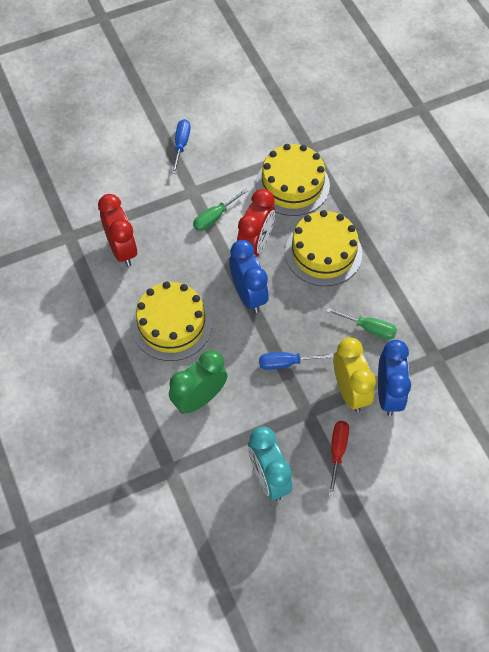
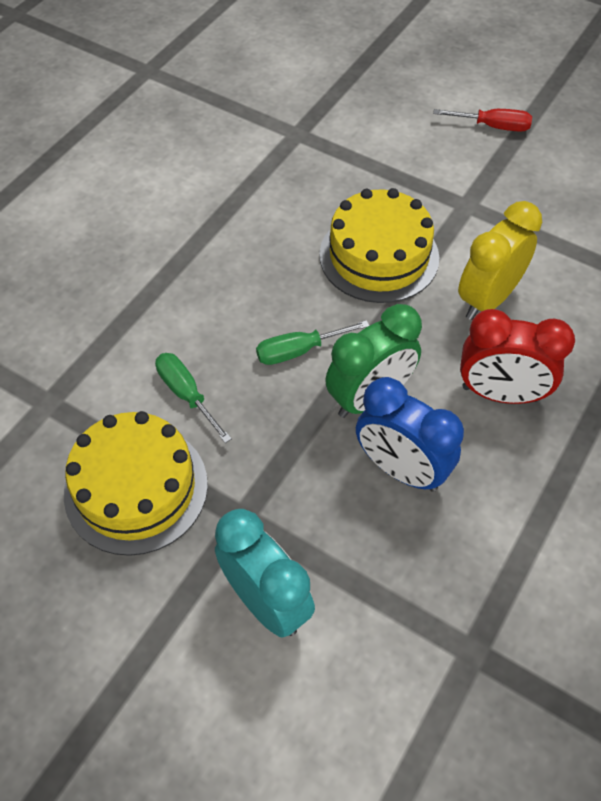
blue clock: 2 -> 1
blue screwdriver: 2 -> 0
red clock: 2 -> 1
yellow cake: 3 -> 2

